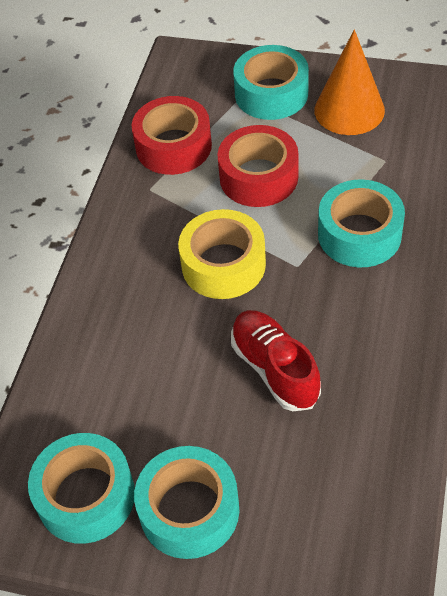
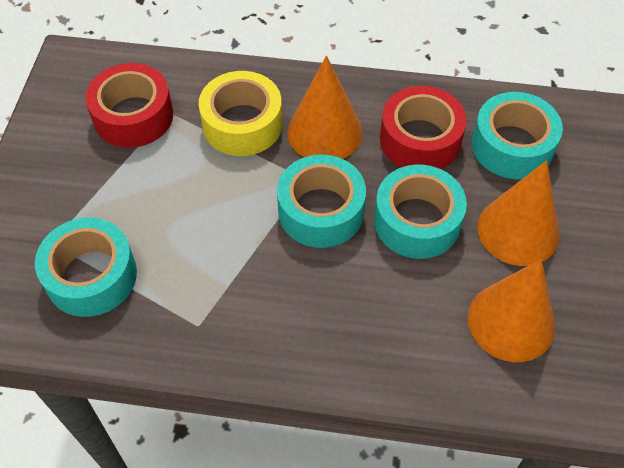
orange cone: 1 -> 3
red shoe: 1 -> 0

